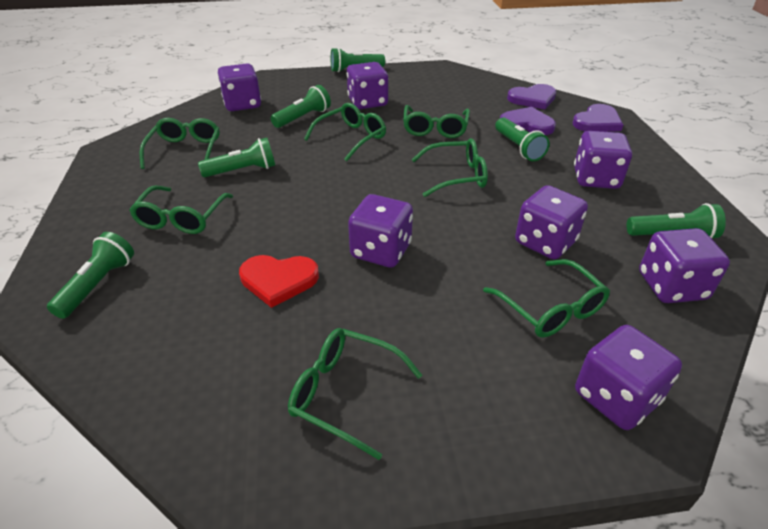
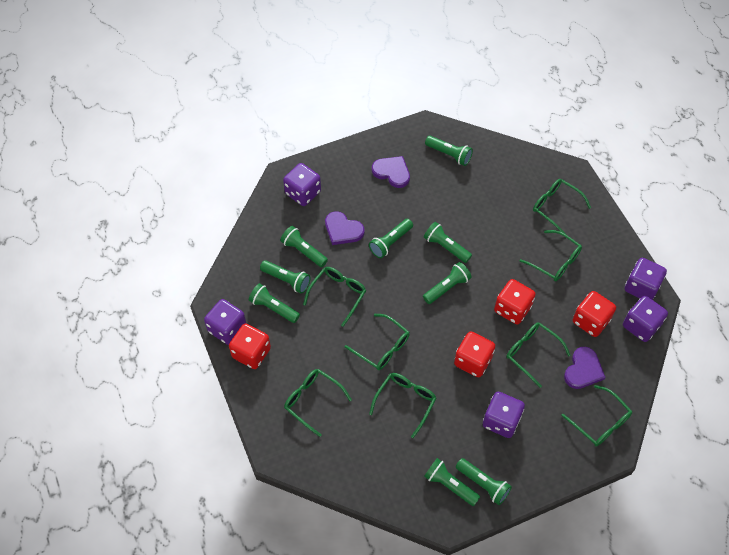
green flashlight: 6 -> 9
green glasses: 7 -> 8
purple dice: 7 -> 5
red dice: 0 -> 4
red heart: 1 -> 0

